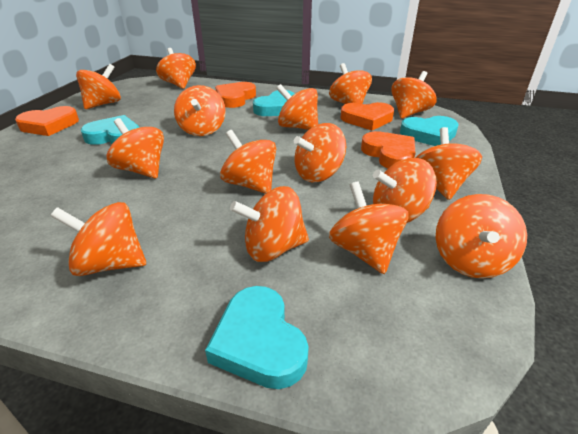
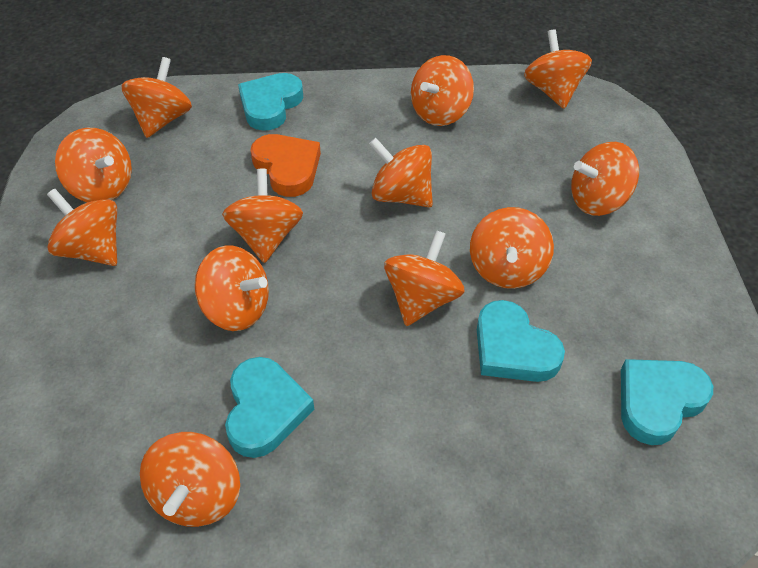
orange heart: 4 -> 1
orange spinning top: 15 -> 12

